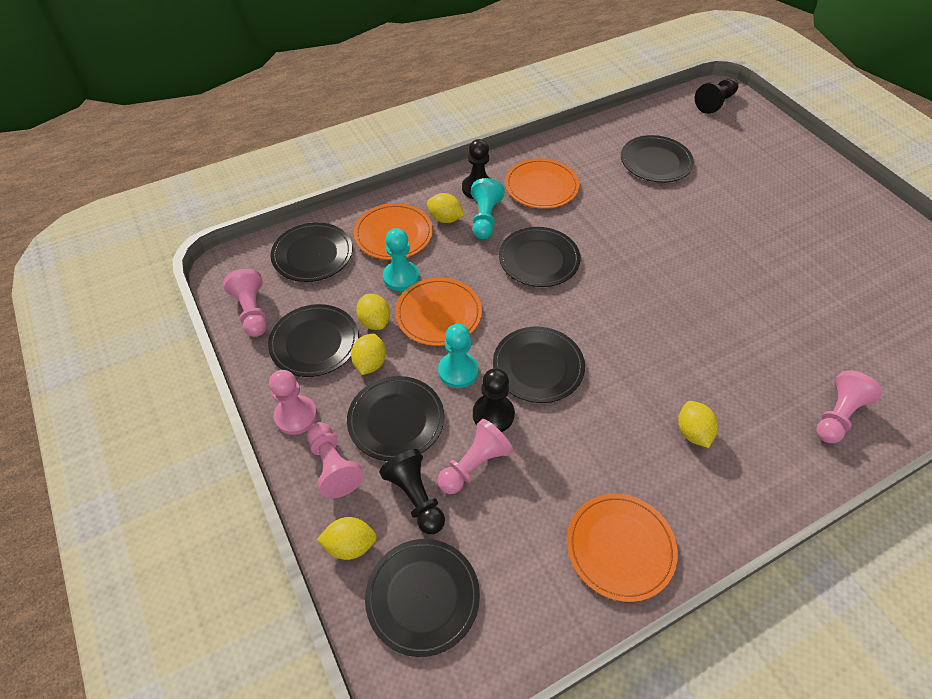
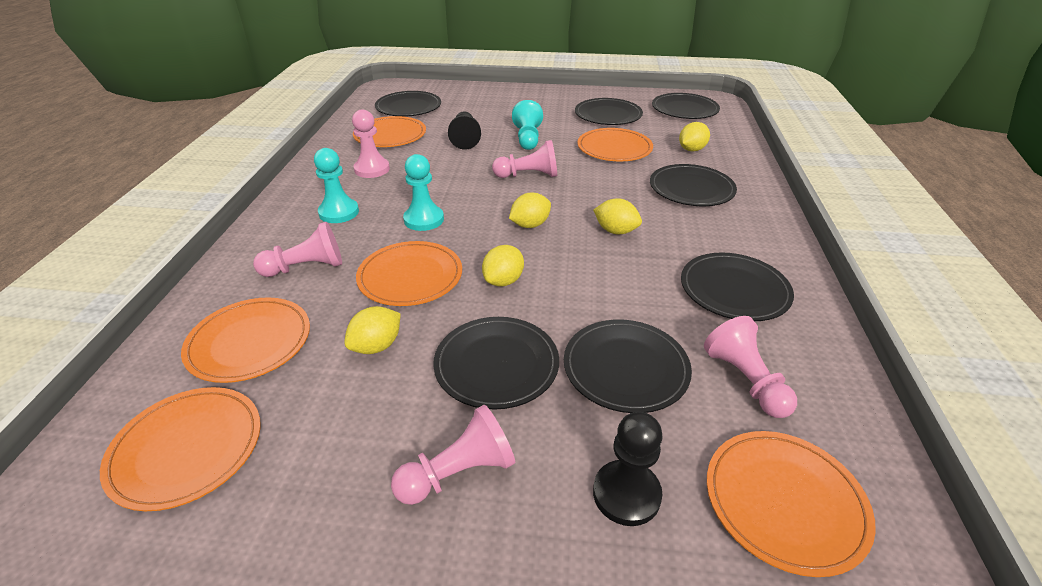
black pawn: 4 -> 2
orange plate: 4 -> 6

